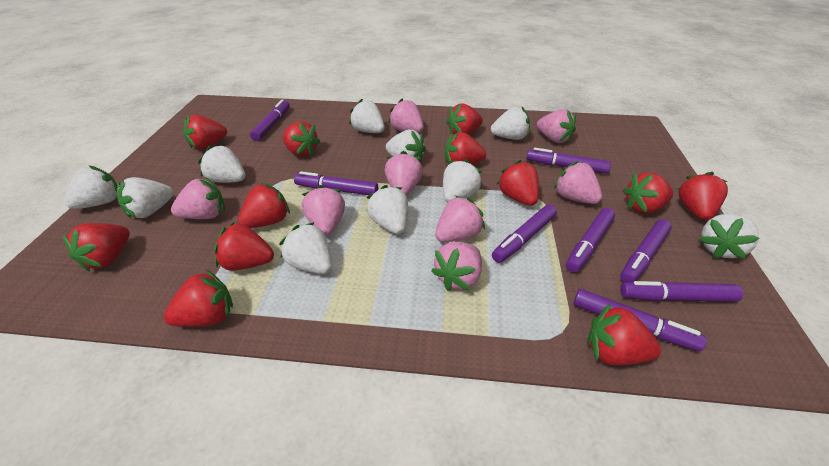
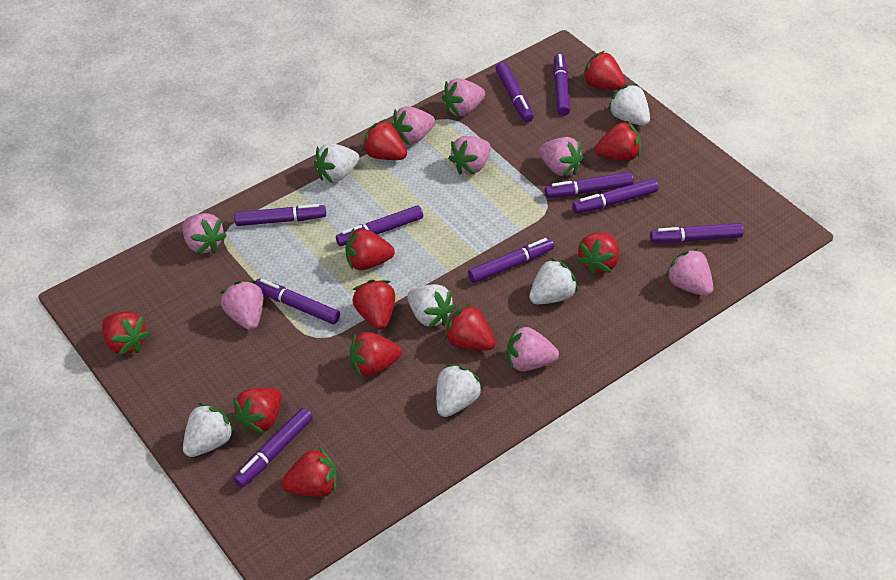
purple marker: 8 -> 10
red strawberry: 12 -> 11
white strawberry: 10 -> 6

